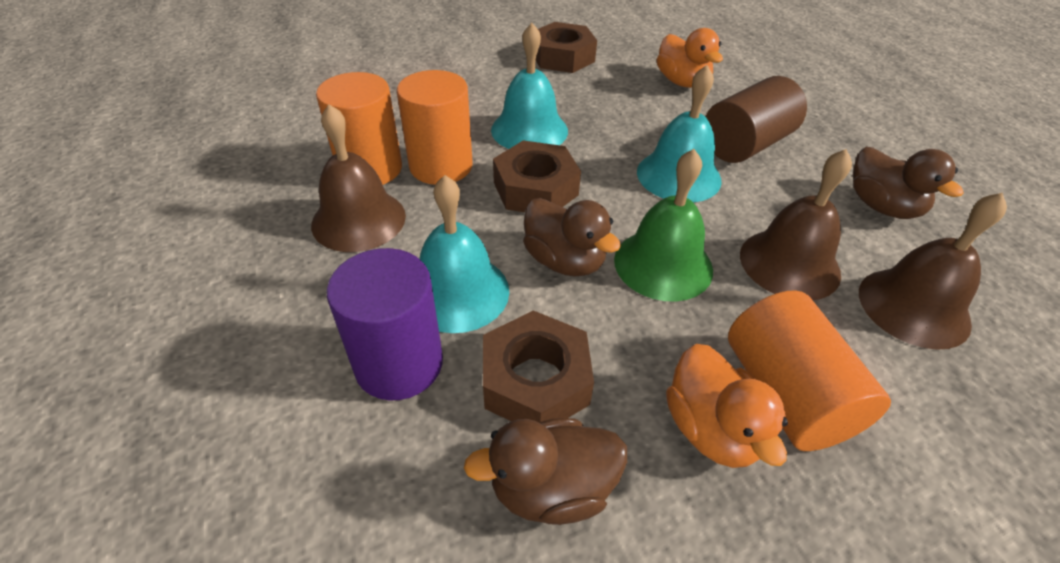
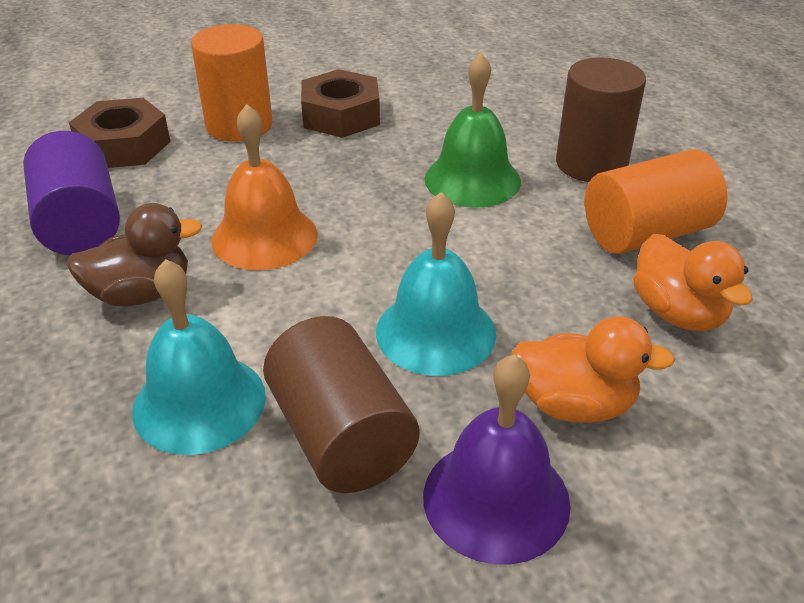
brown bell: 3 -> 0
brown cylinder: 1 -> 2
brown duck: 3 -> 1
brown nut: 3 -> 2
orange bell: 0 -> 1
orange cylinder: 3 -> 2
purple bell: 0 -> 1
turquoise bell: 3 -> 2

